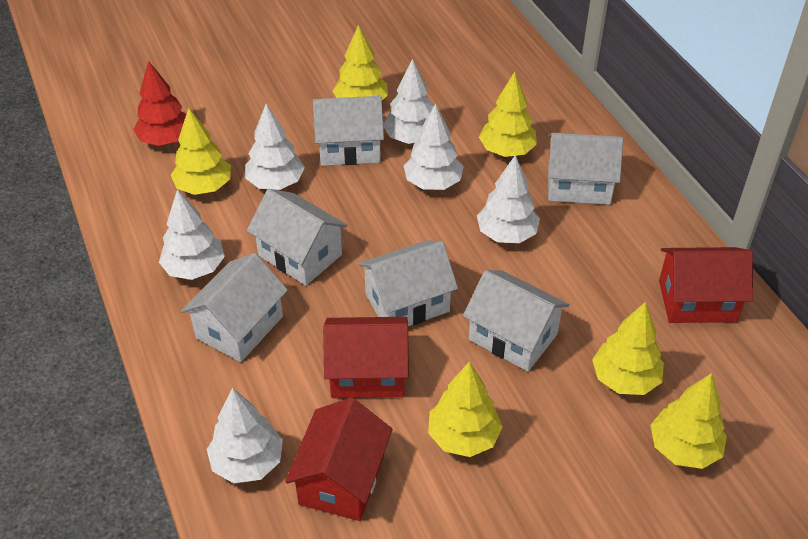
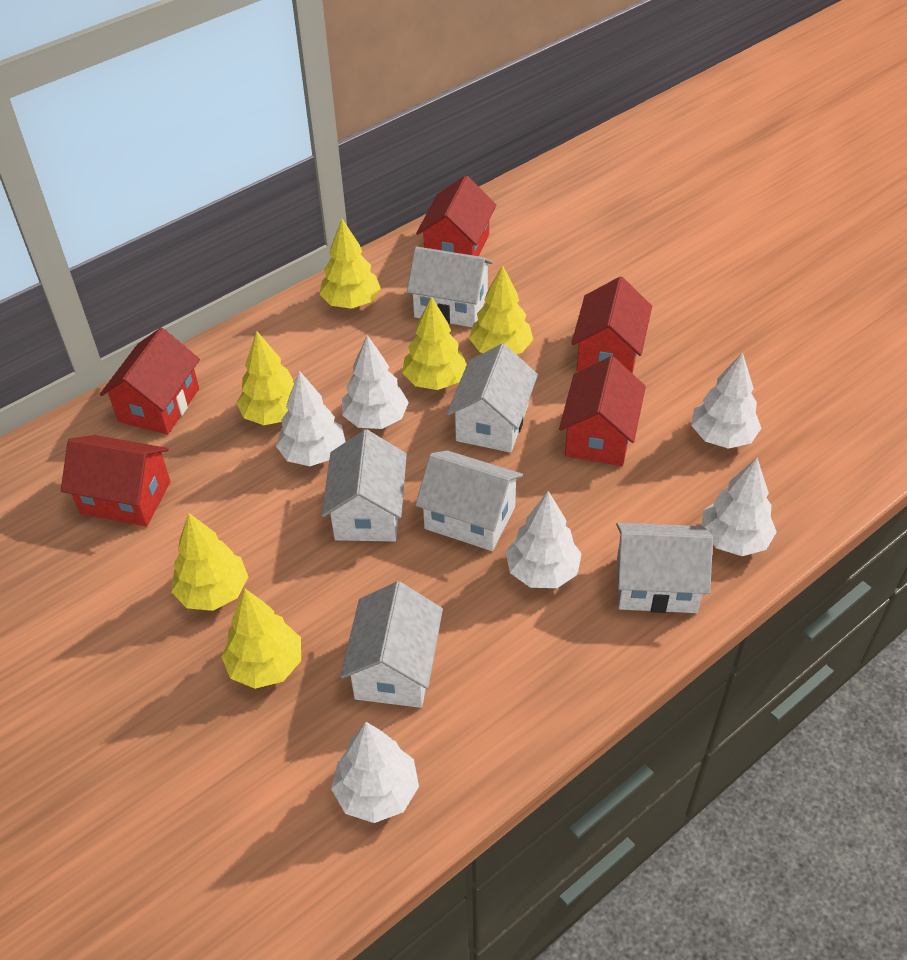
red house: 3 -> 5
red tree: 1 -> 0

